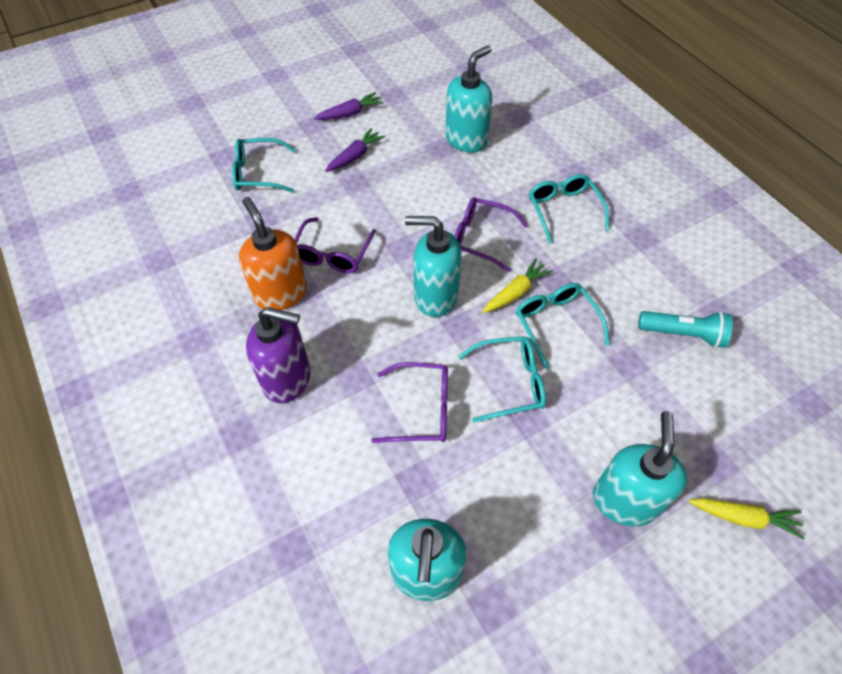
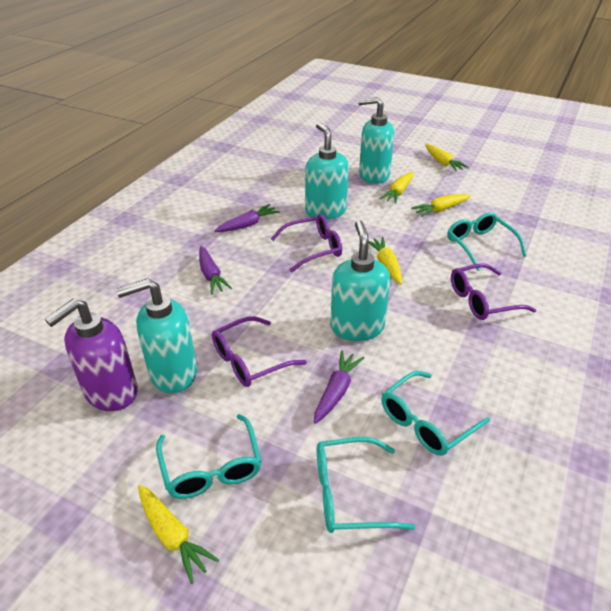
orange soap dispenser: 1 -> 0
purple carrot: 2 -> 3
turquoise flashlight: 1 -> 0
yellow carrot: 2 -> 5

